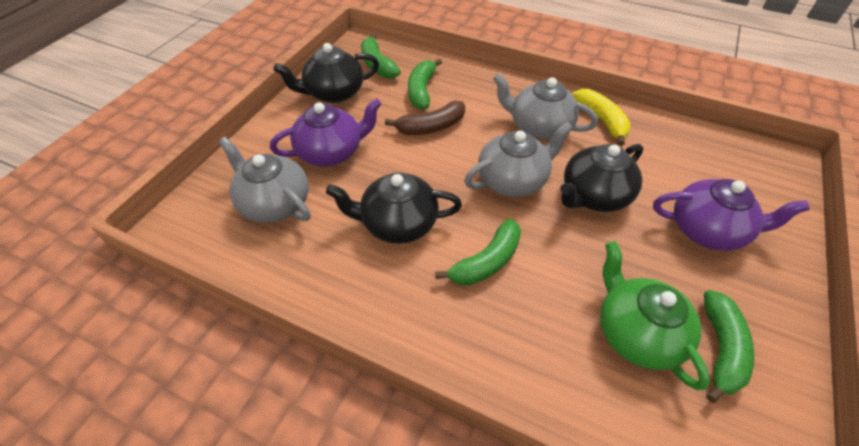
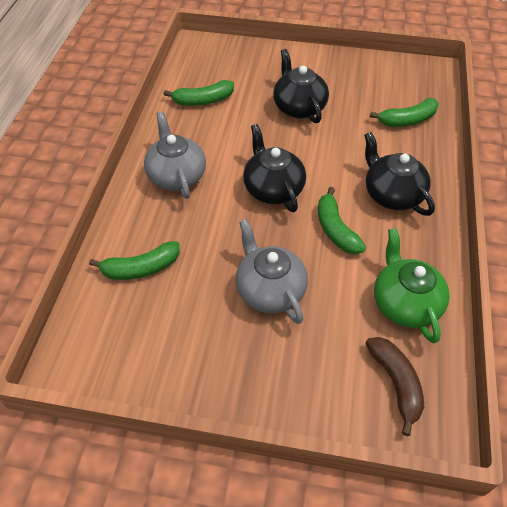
grey teapot: 3 -> 2
purple teapot: 2 -> 0
yellow banana: 1 -> 0

